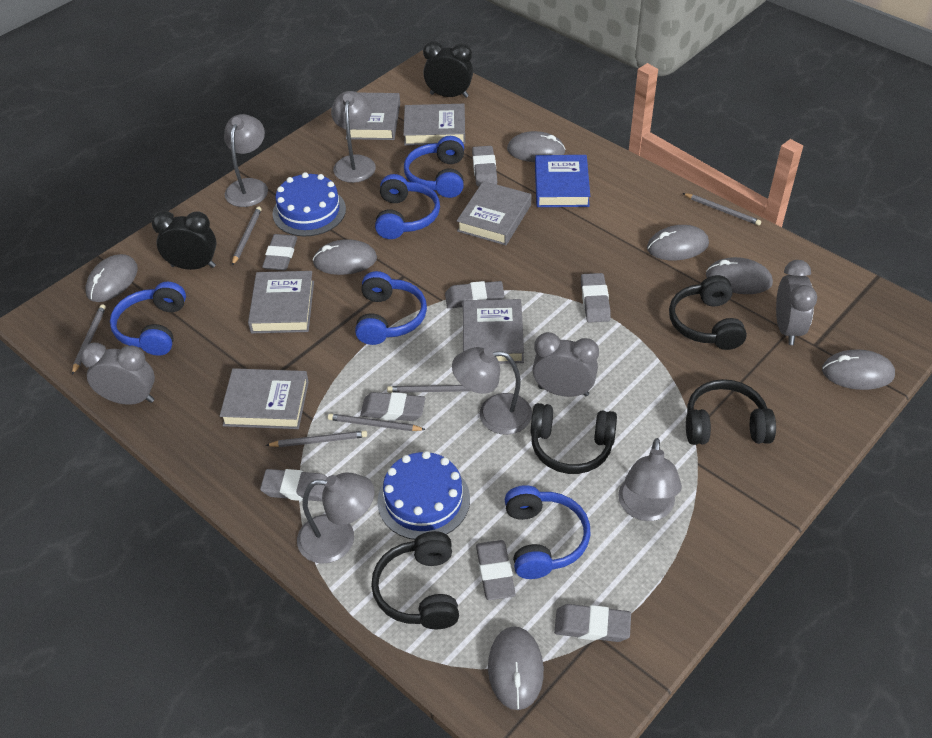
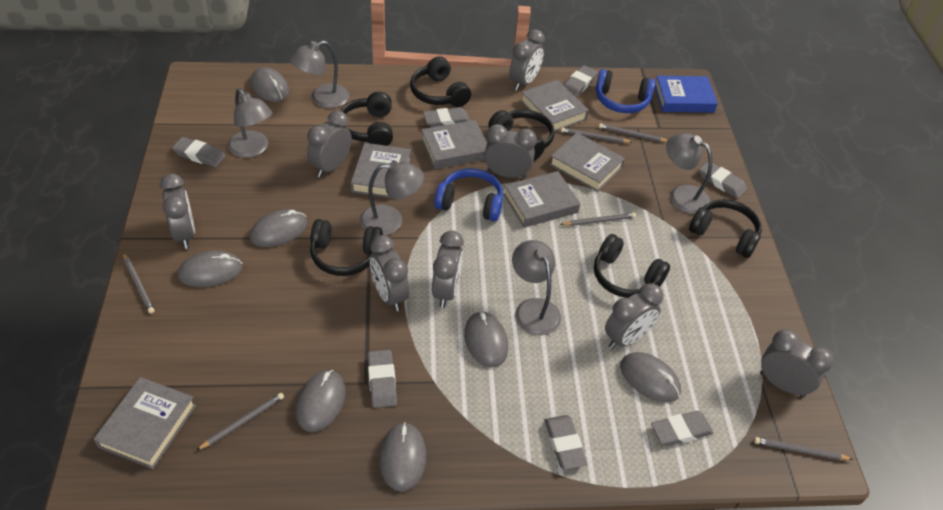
black clock: 2 -> 0
black headphones: 4 -> 6
blue cake: 2 -> 0
blue headphones: 5 -> 2
grey clock: 3 -> 8
grey eraser: 8 -> 7

